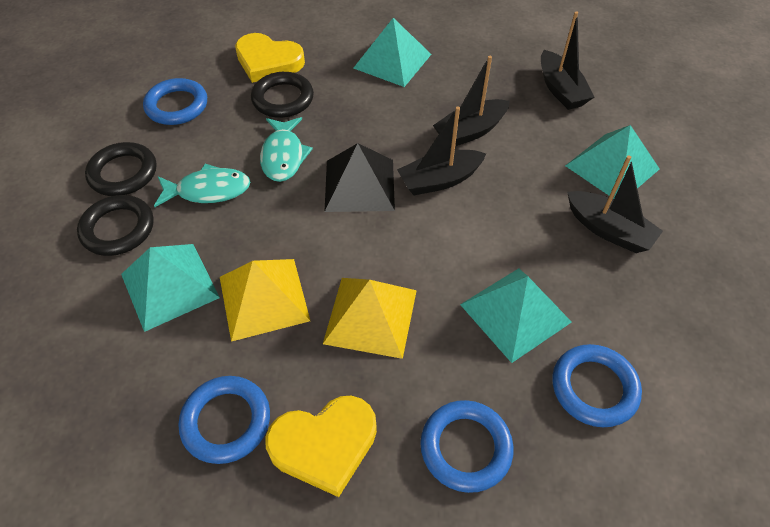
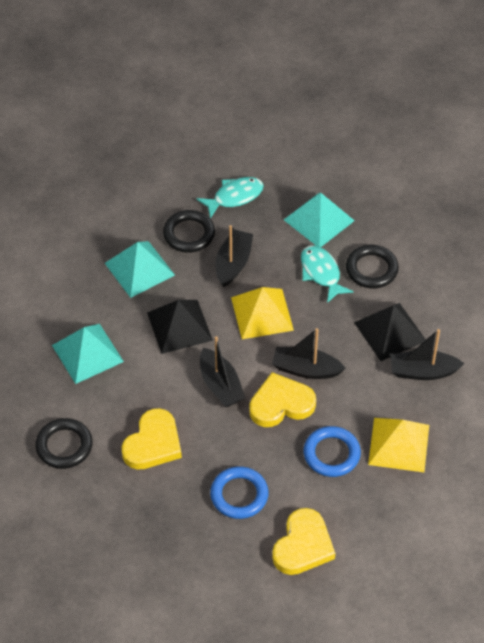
black pyramid: 1 -> 2
blue ring: 4 -> 2
turquoise pyramid: 4 -> 3
yellow heart: 2 -> 3

